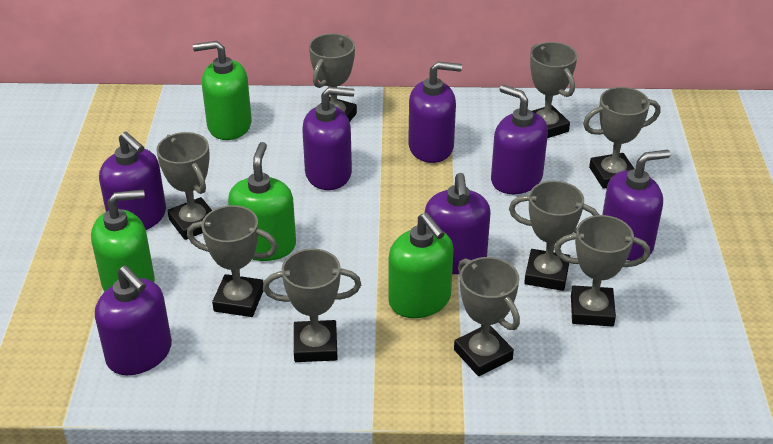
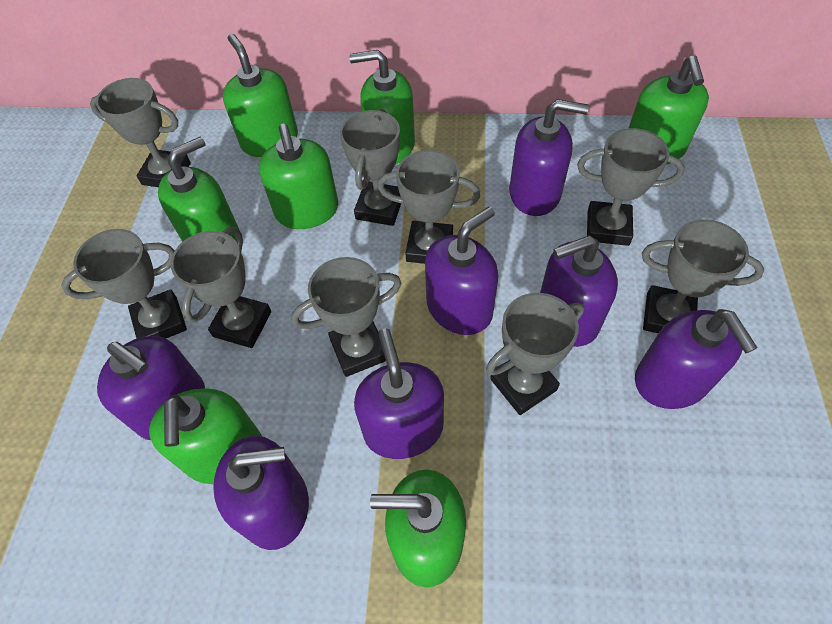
green soap dispenser: 4 -> 7

